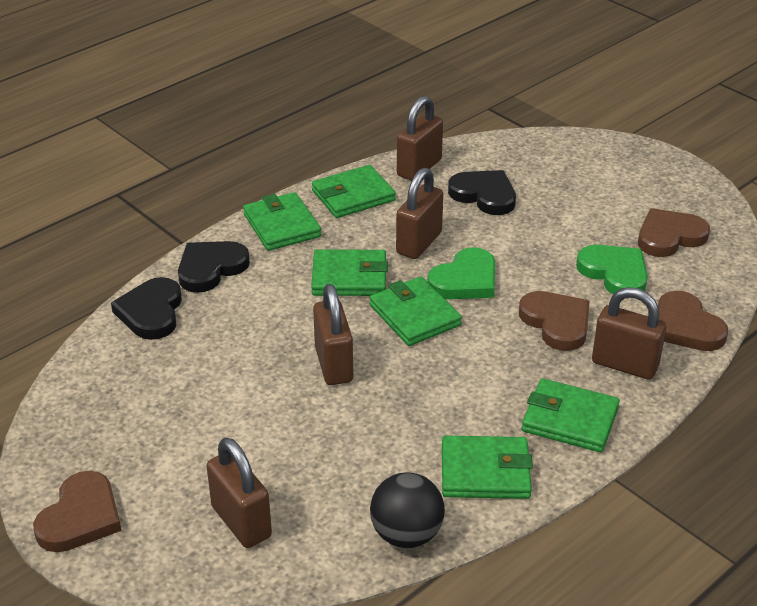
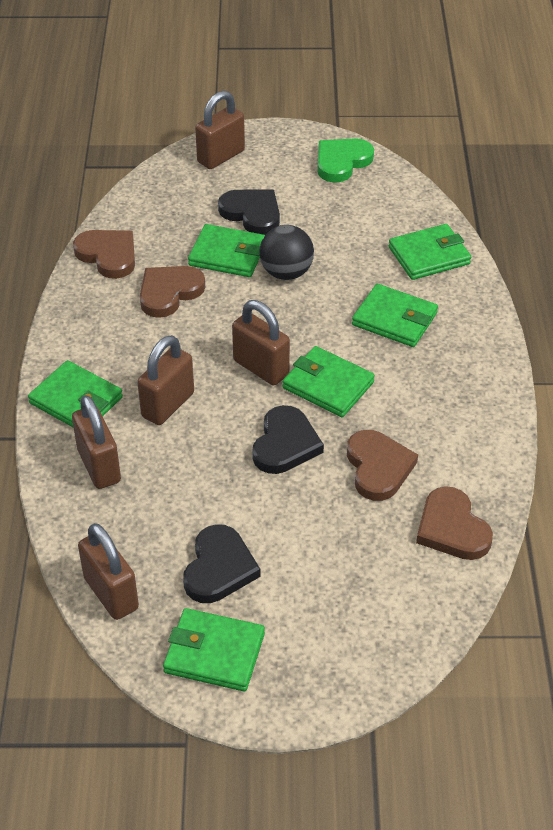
green heart: 2 -> 1

